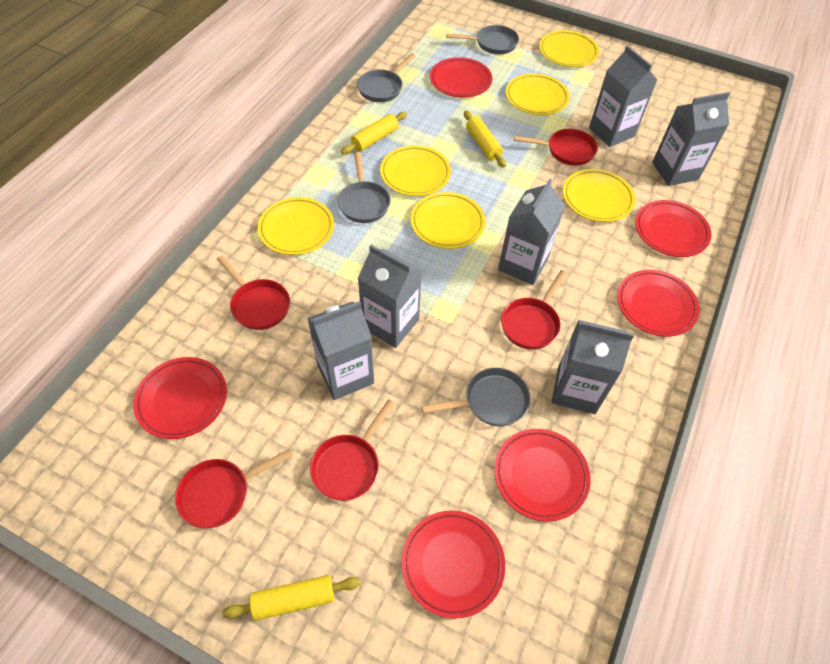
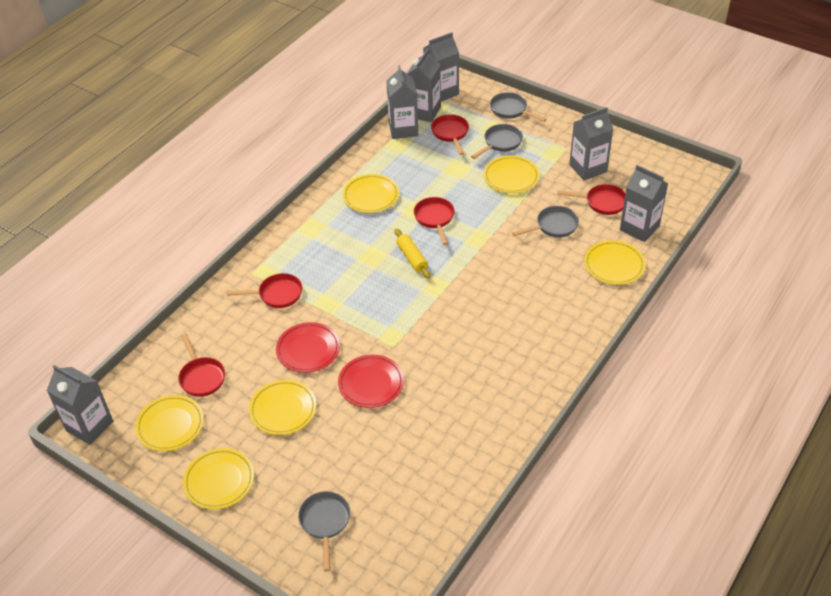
red plate: 6 -> 2
yellow rolling pin: 3 -> 1

